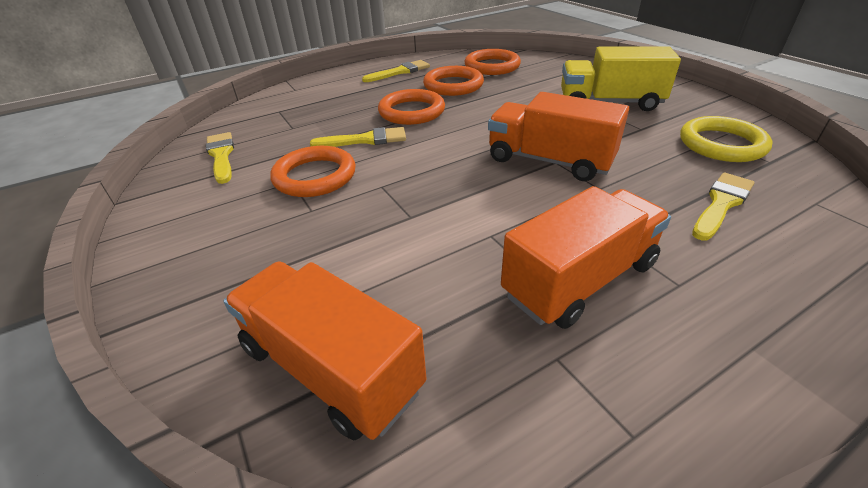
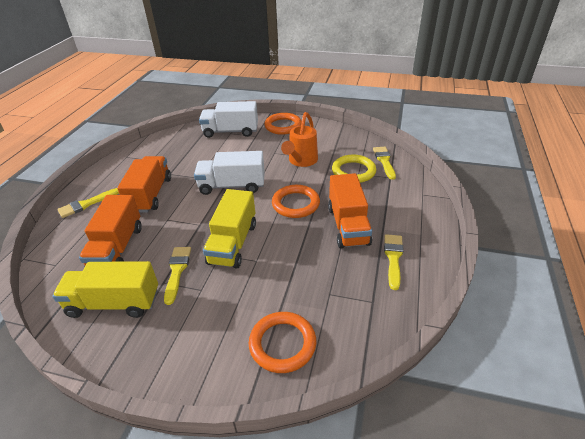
orange ring: 4 -> 3
orange watering can: 0 -> 1
white truck: 0 -> 2
yellow truck: 1 -> 2

